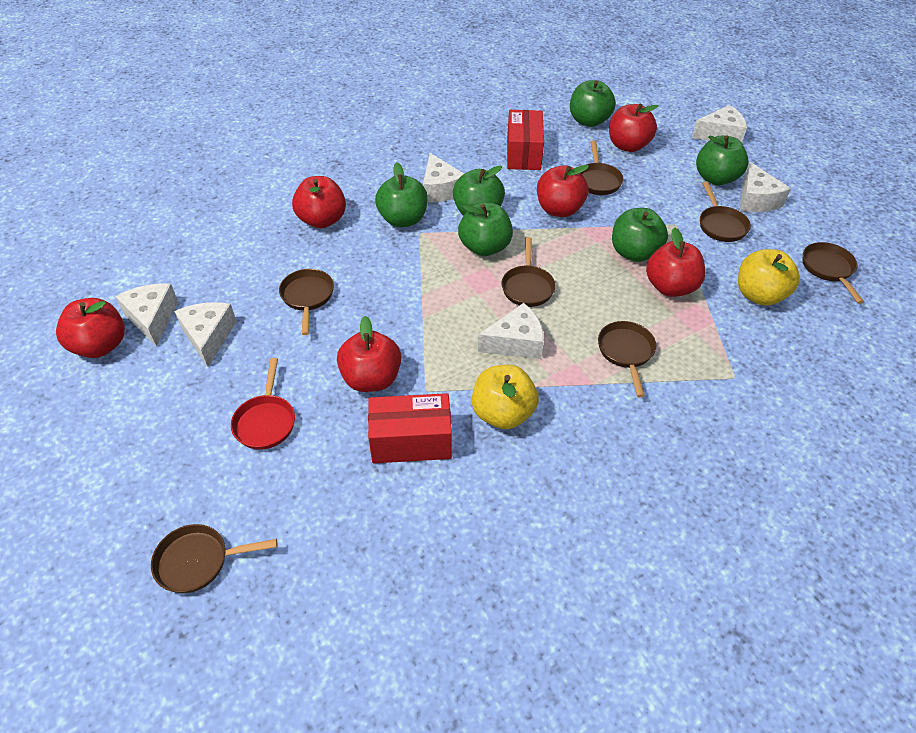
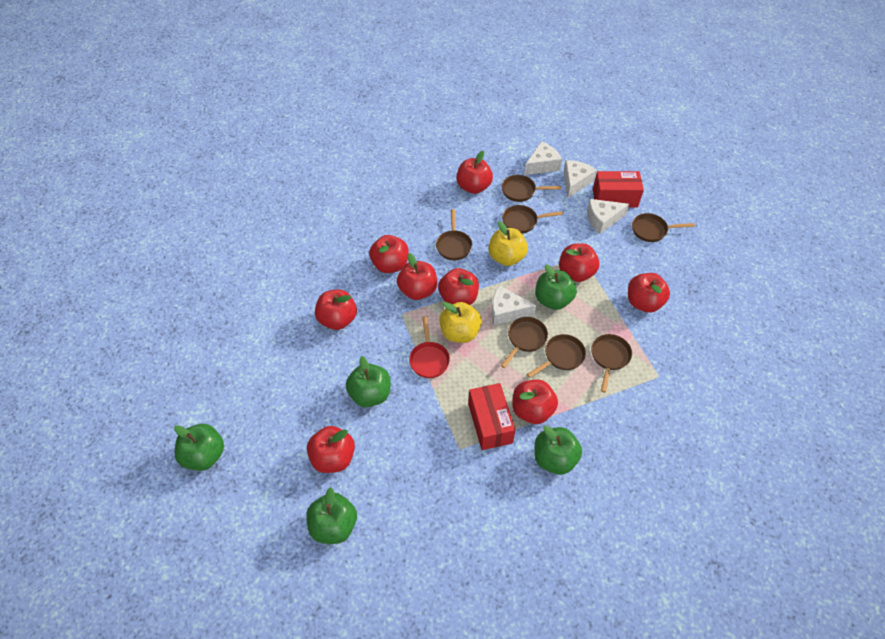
green apple: 6 -> 5
red apple: 6 -> 9
white cheese: 6 -> 4

